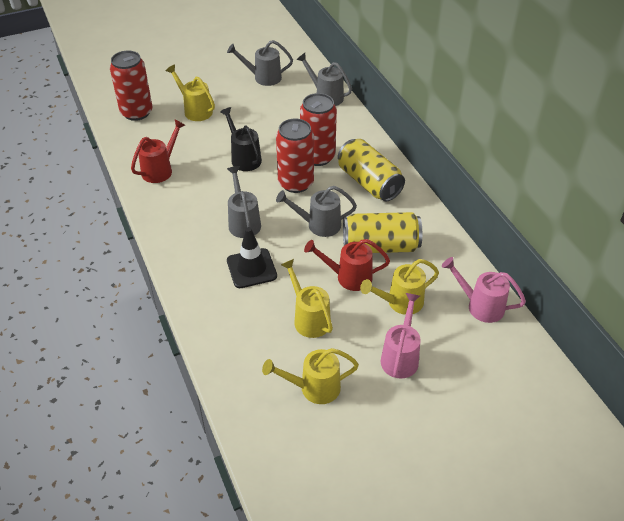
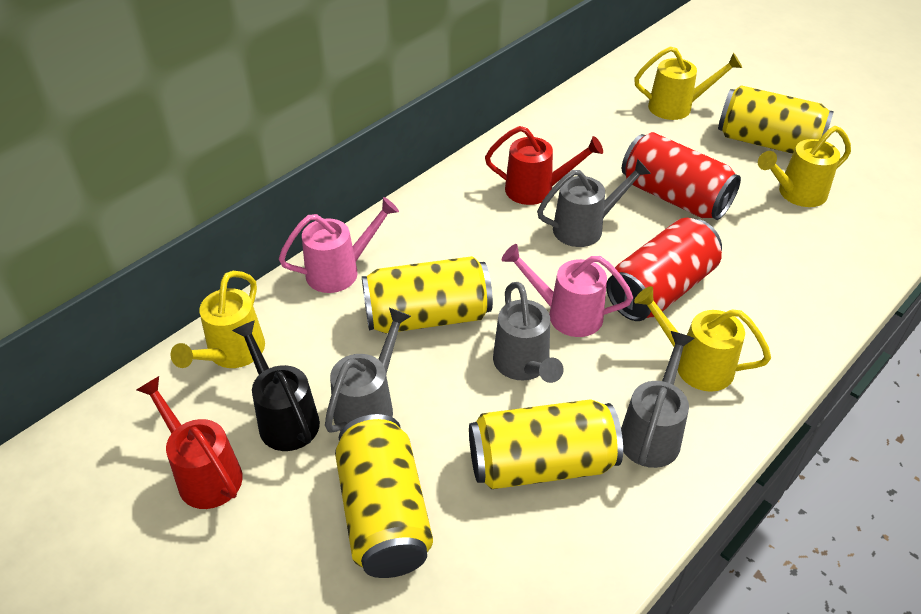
black traffic cone: 1 -> 0
red can: 3 -> 2
yellow can: 2 -> 4

